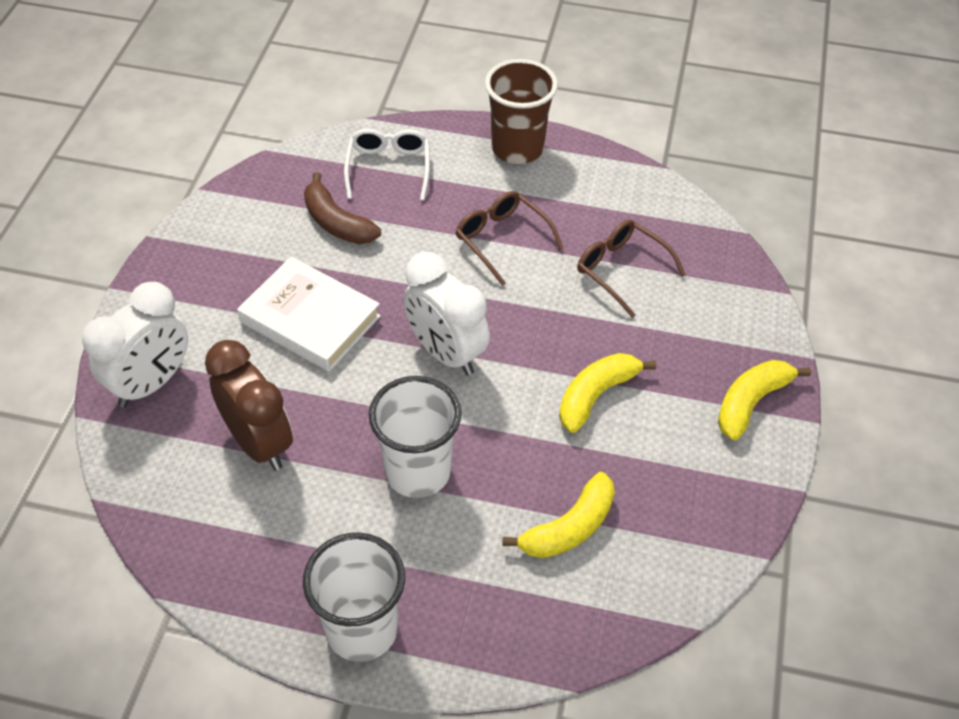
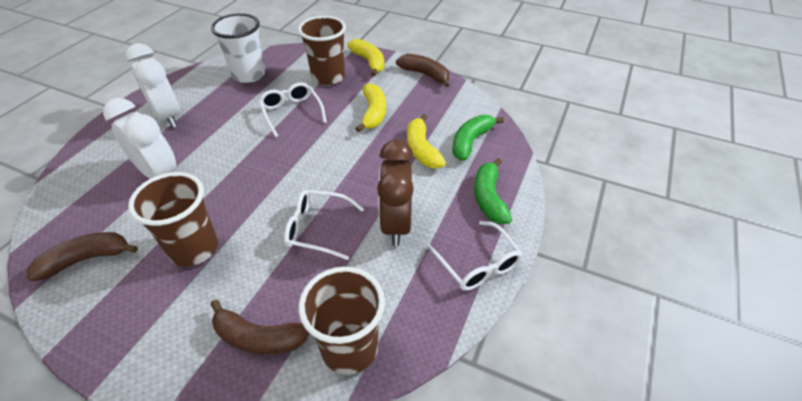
brown banana: 1 -> 3
brown cup: 1 -> 3
brown glasses: 2 -> 0
green banana: 0 -> 2
white book: 1 -> 0
white cup: 2 -> 1
white glasses: 1 -> 3

